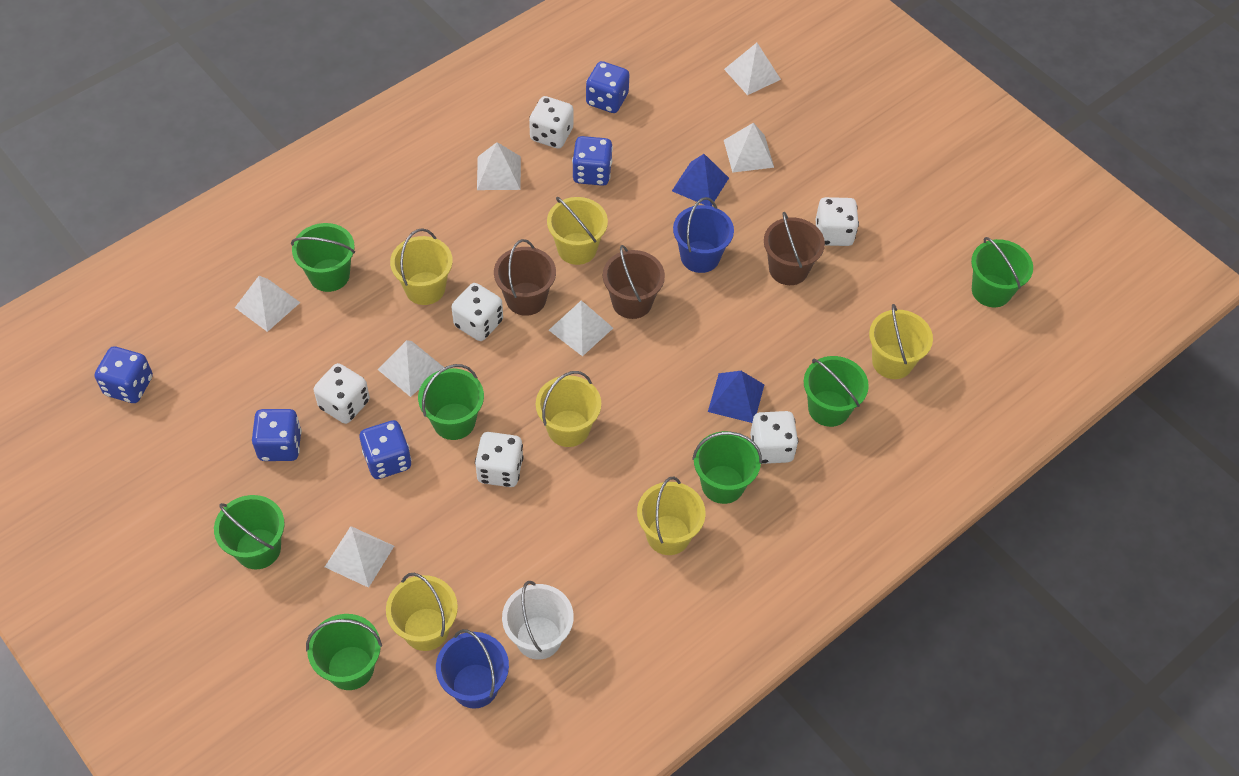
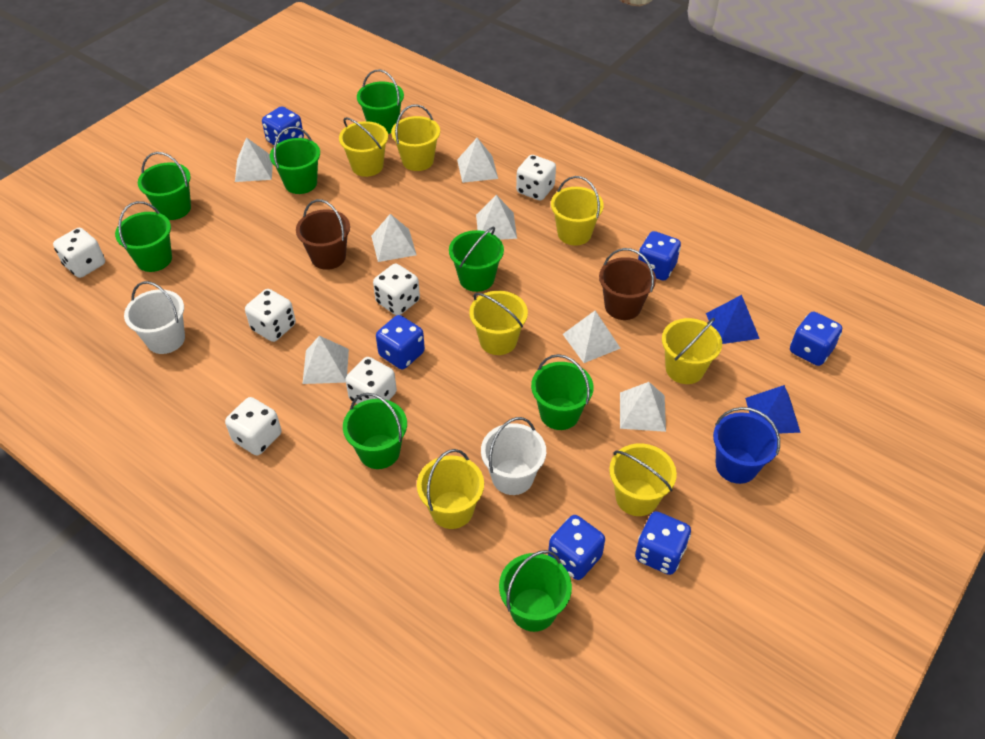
blue bucket: 2 -> 1
blue dice: 5 -> 6
brown bucket: 3 -> 2
green bucket: 7 -> 8
white bucket: 1 -> 2
yellow bucket: 6 -> 7

